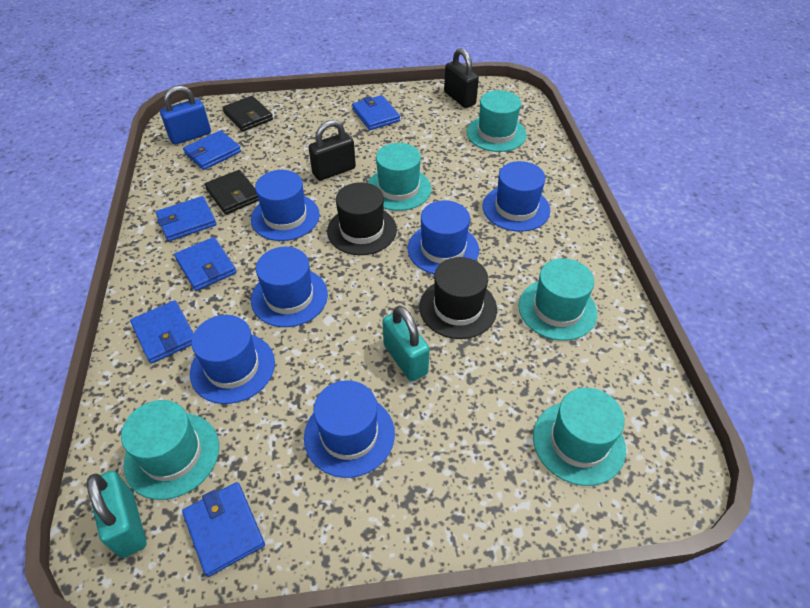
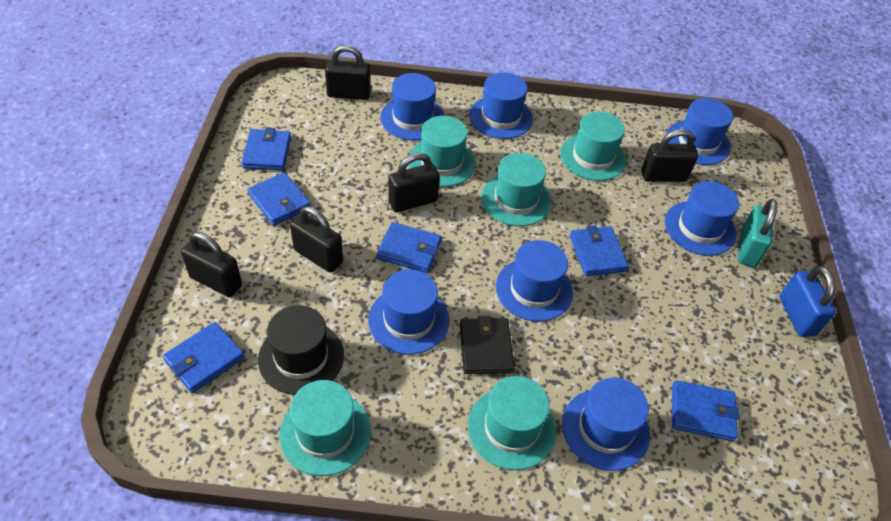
black hat: 2 -> 1
black padlock: 2 -> 5
black wallet: 2 -> 1
blue hat: 6 -> 7
turquoise padlock: 2 -> 1

